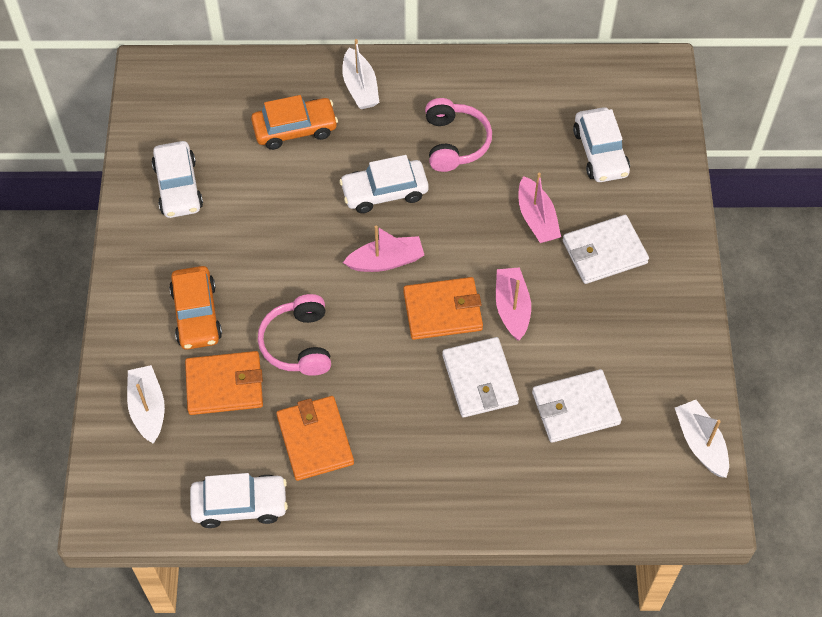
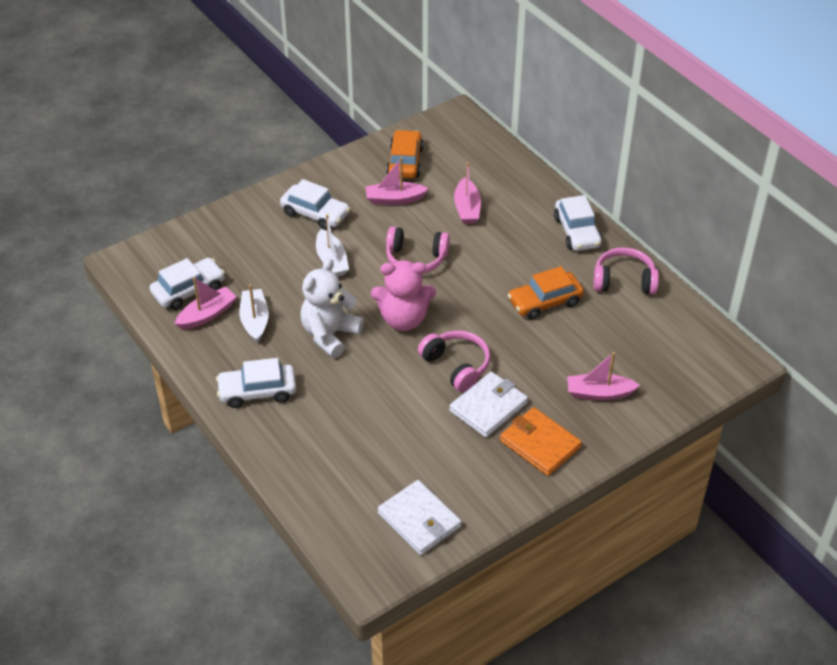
orange wallet: 3 -> 1
pink boat: 3 -> 4
pink headphones: 2 -> 3
pink teddy bear: 0 -> 1
white boat: 3 -> 2
white teddy bear: 0 -> 1
white wallet: 3 -> 2

